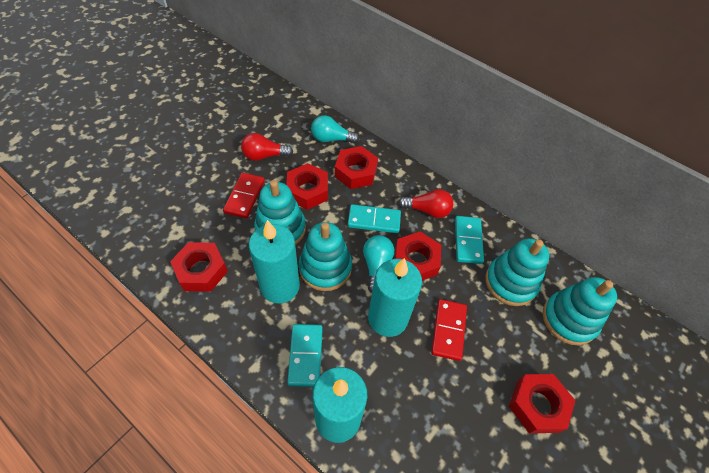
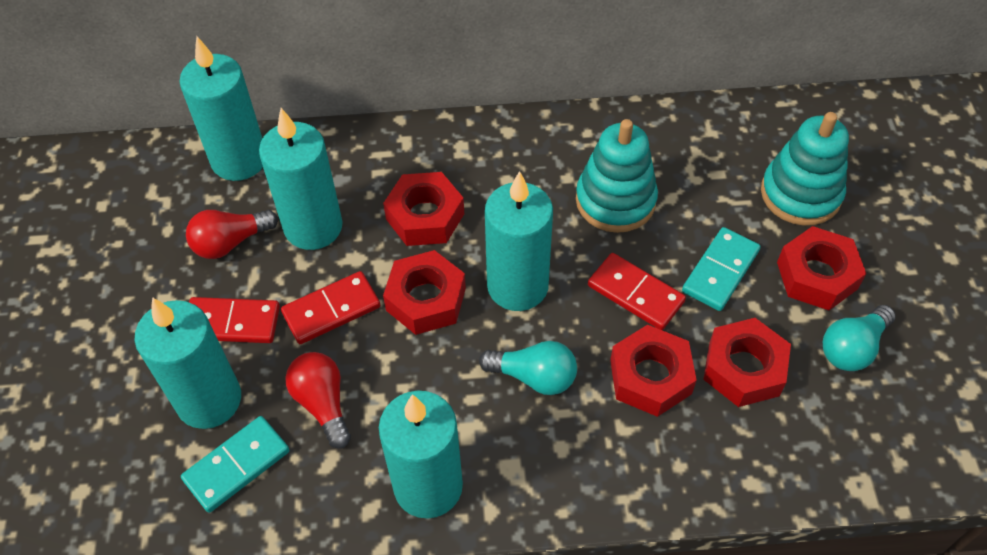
red domino: 2 -> 3
turquoise candle: 3 -> 5
turquoise domino: 3 -> 2
turquoise stacking toy: 4 -> 2

